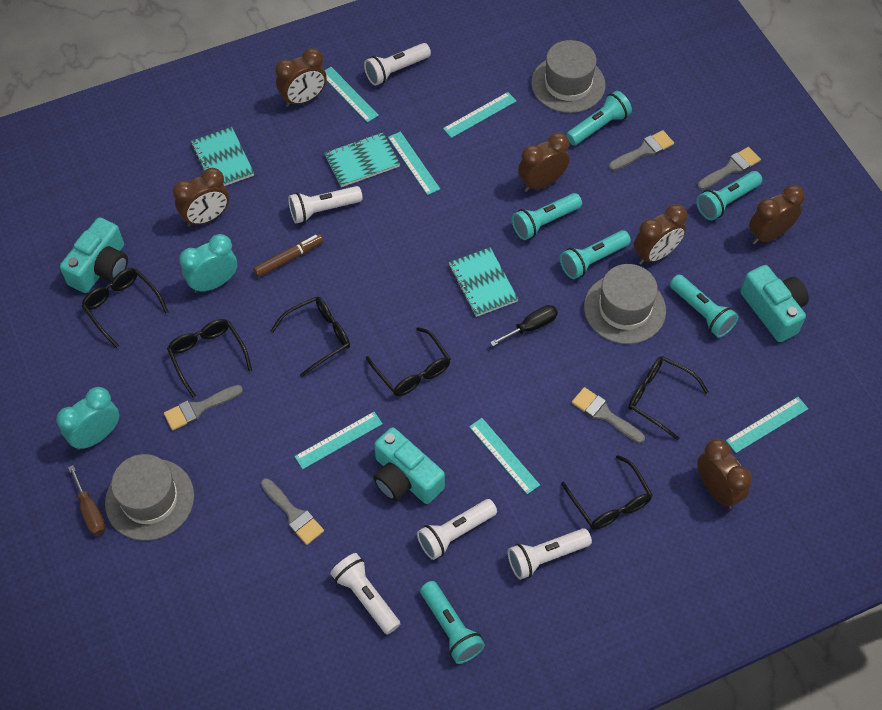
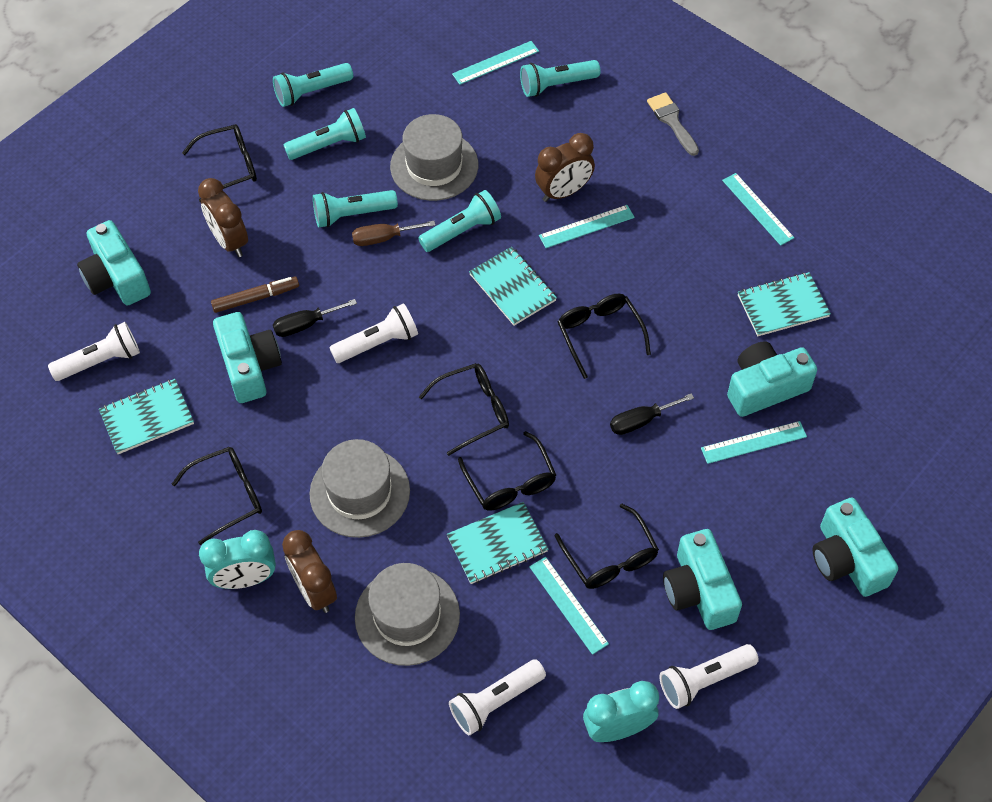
black screwdriver: 1 -> 2
brown clock: 6 -> 3
grey brush: 5 -> 1
turquoise camera: 3 -> 5
turquoise flashlight: 6 -> 5
turquoise notebook: 3 -> 4
turquoise ruler: 6 -> 5
white flashlight: 5 -> 4

